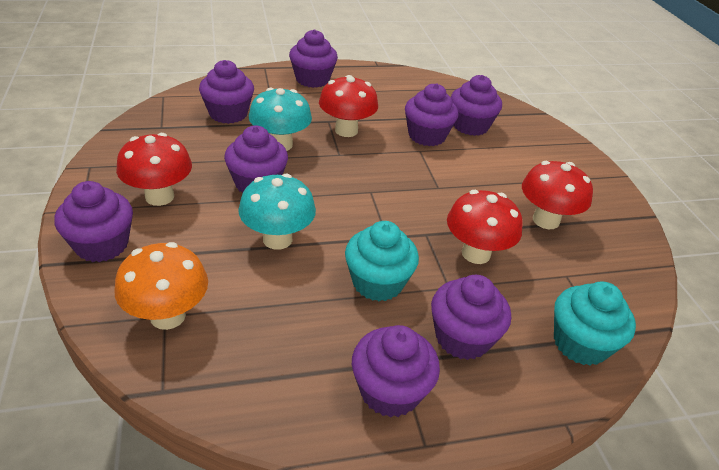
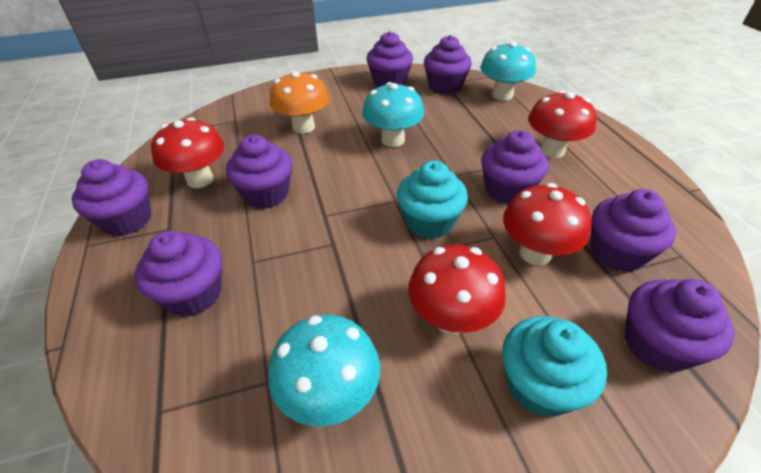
turquoise mushroom: 2 -> 3

